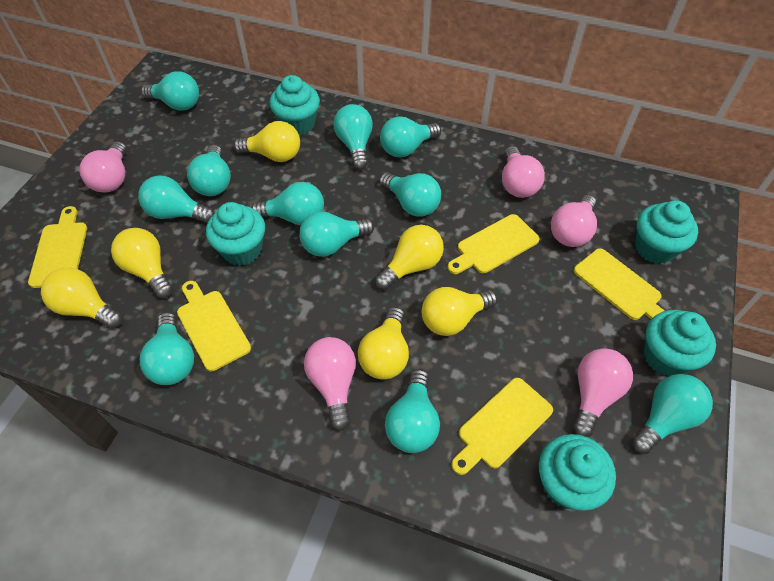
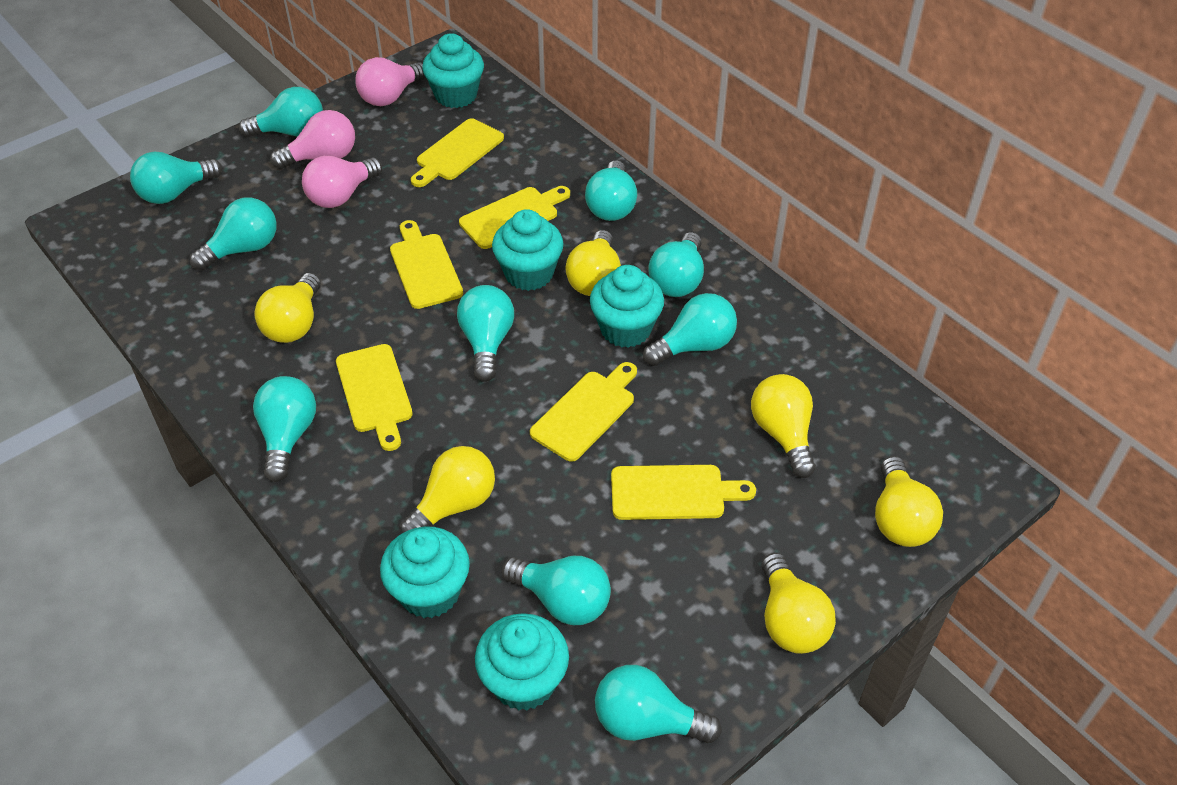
pink light bulb: 5 -> 3
turquoise light bulb: 11 -> 10
yellow cutting board: 5 -> 6

